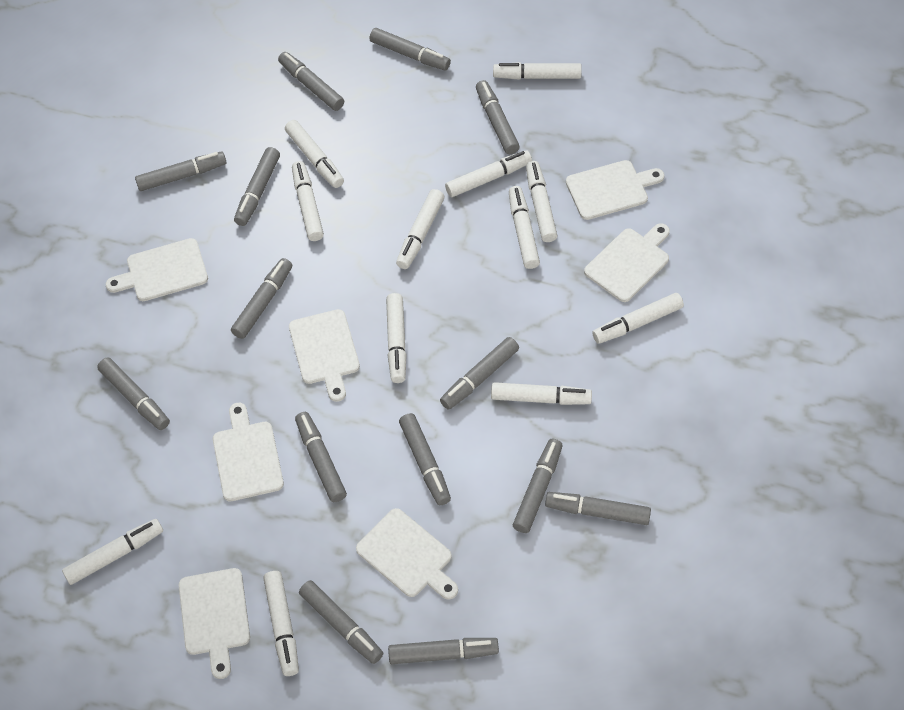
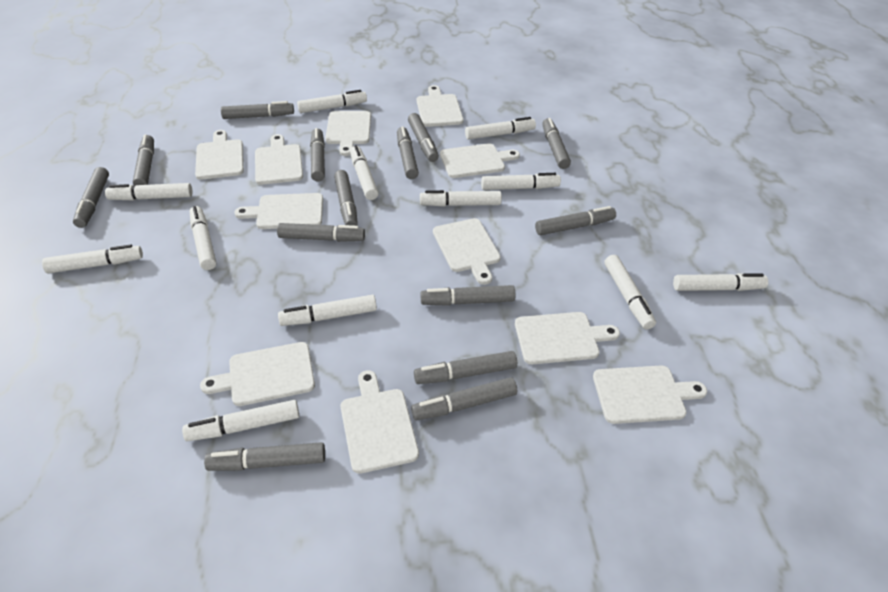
white cutting board: 7 -> 11

